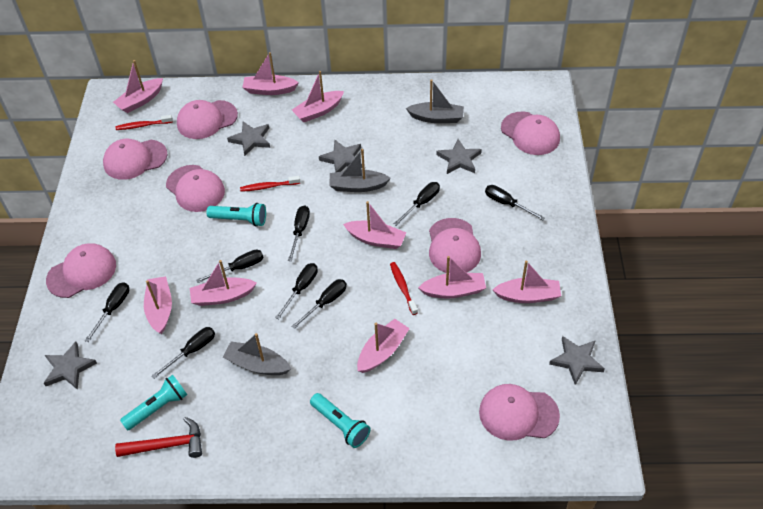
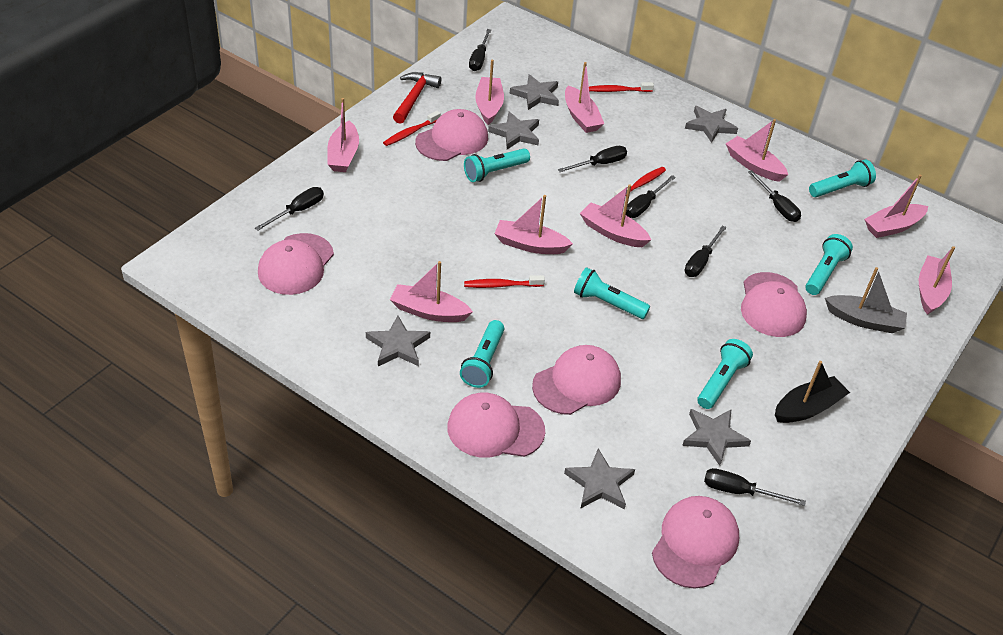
black boat: 0 -> 1
black screwdriver: 8 -> 7
grey boat: 3 -> 1
grey star: 5 -> 6
pink cap: 7 -> 6
red toothbrush: 3 -> 4
turquoise flashlight: 3 -> 6

